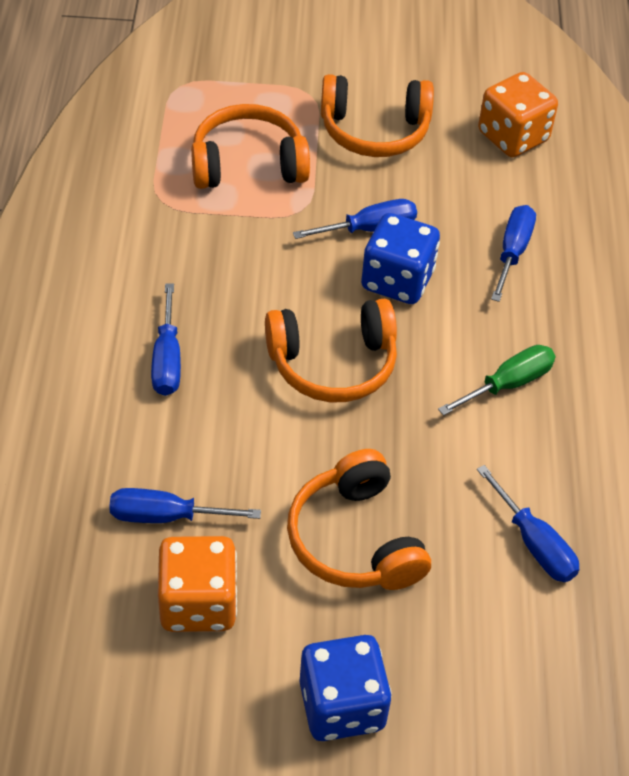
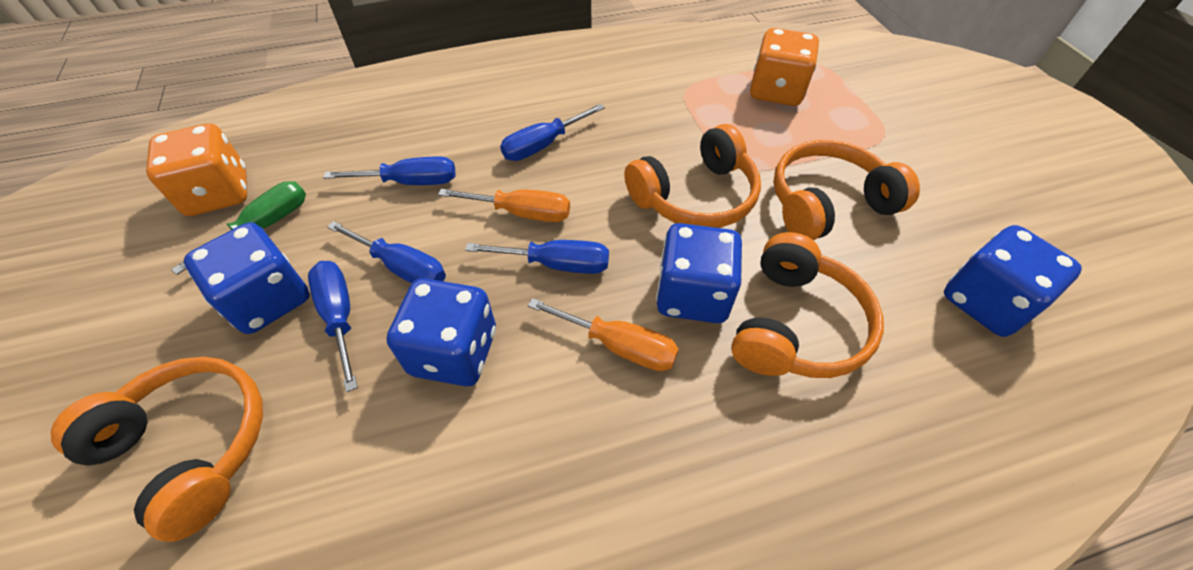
blue dice: 2 -> 4
orange screwdriver: 0 -> 2

